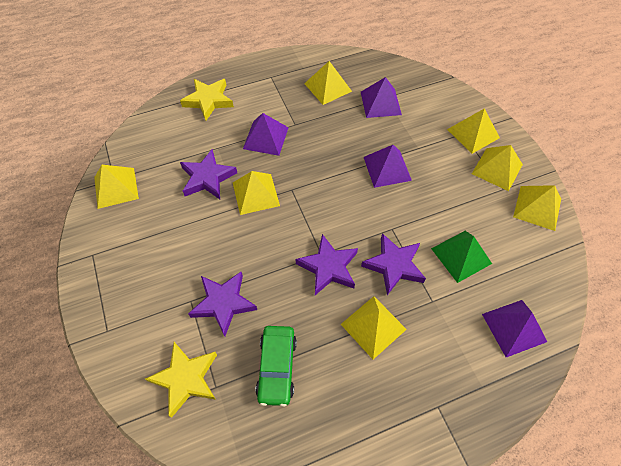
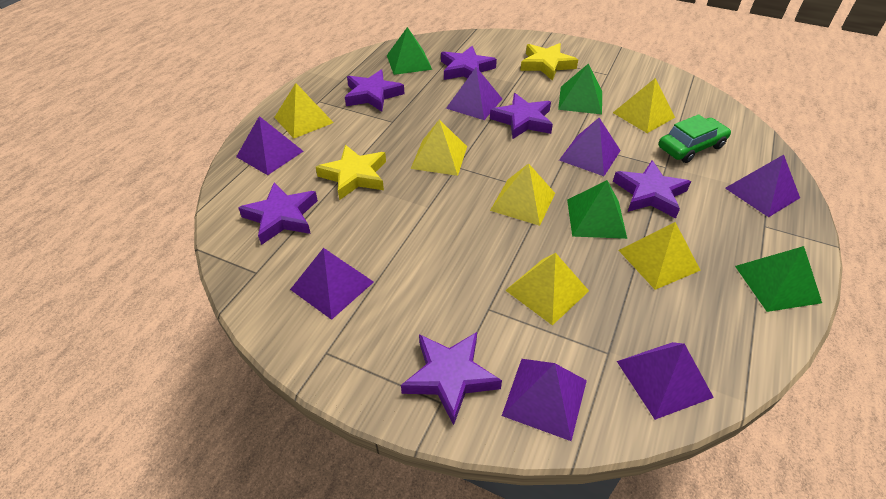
green pyramid: 1 -> 4
purple pyramid: 4 -> 7
purple star: 4 -> 6
yellow pyramid: 7 -> 6

